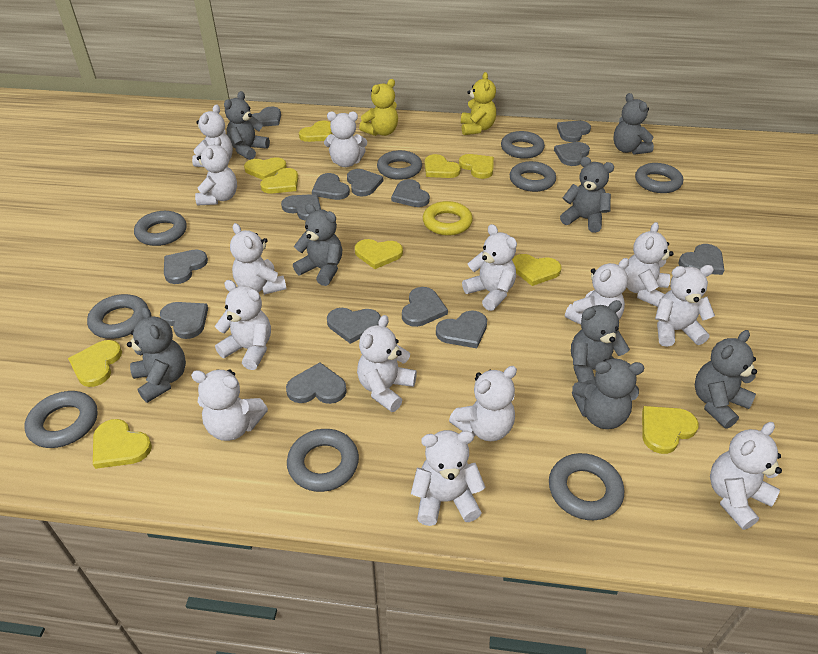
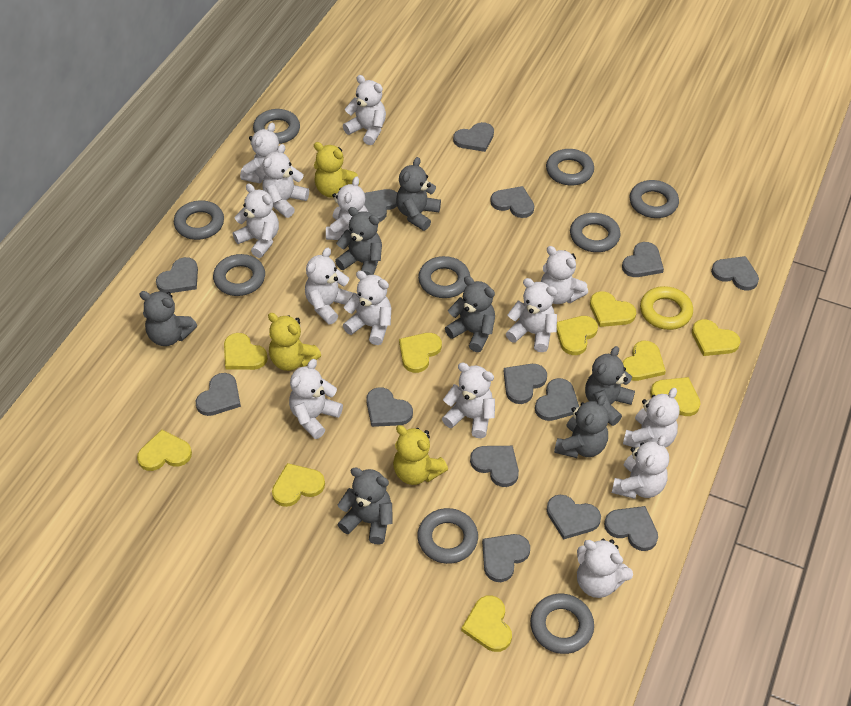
grey teddy bear: 8 -> 7
yellow teddy bear: 2 -> 3

